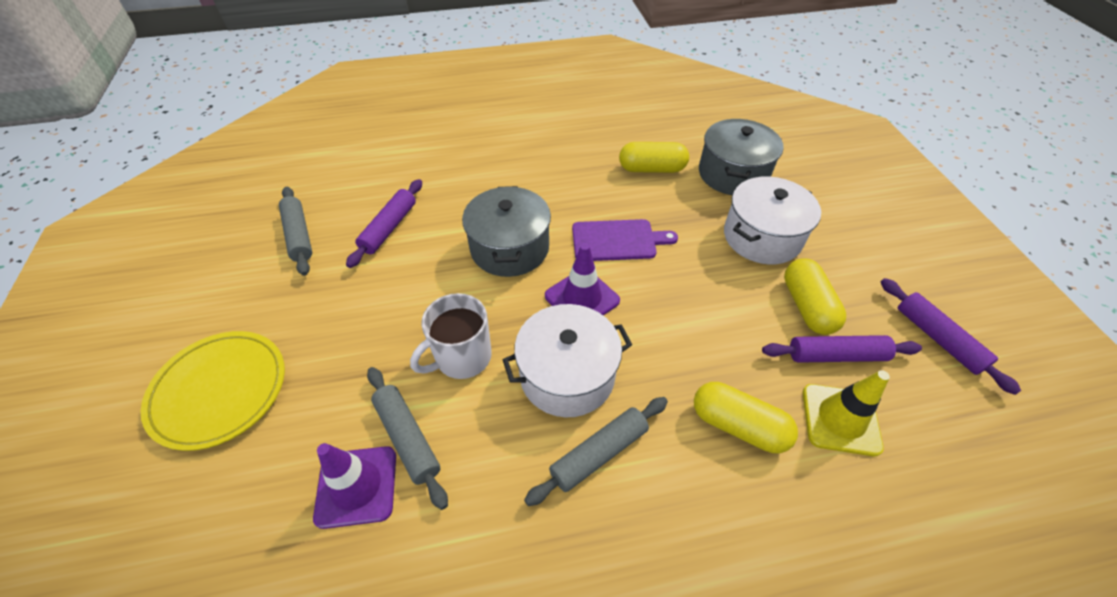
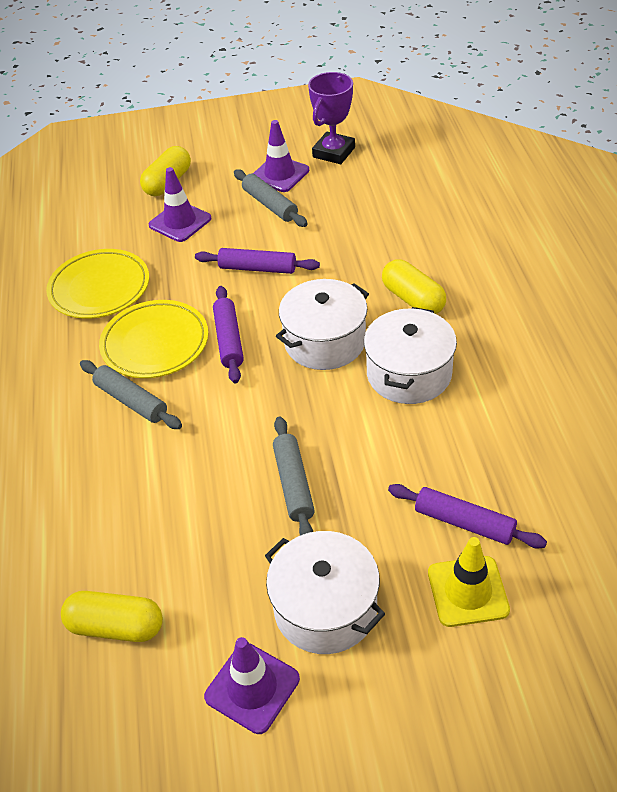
grey pot: 2 -> 0
purple cutting board: 1 -> 0
purple traffic cone: 2 -> 3
purple trophy: 0 -> 1
white mug: 1 -> 0
white pot: 2 -> 3
yellow plate: 1 -> 2

